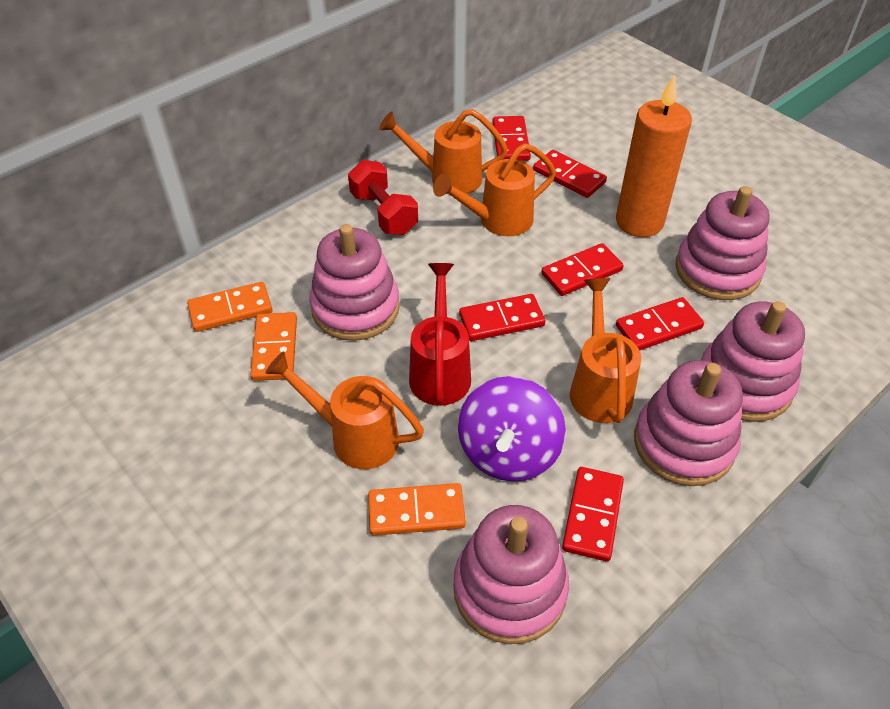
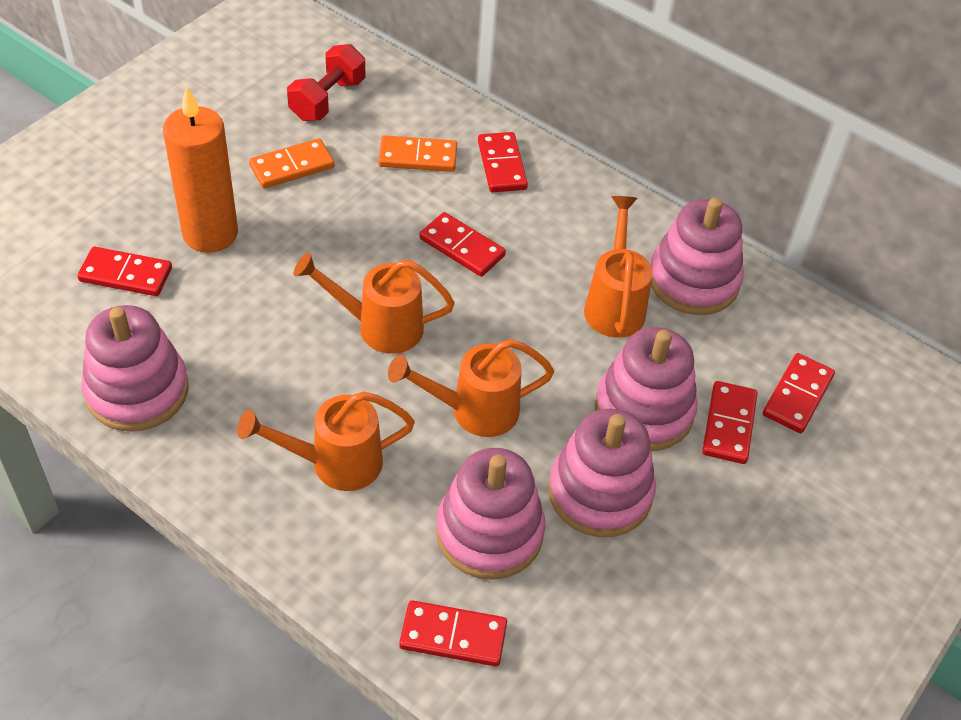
orange domino: 3 -> 2
purple spinning top: 1 -> 0
red watering can: 1 -> 0

